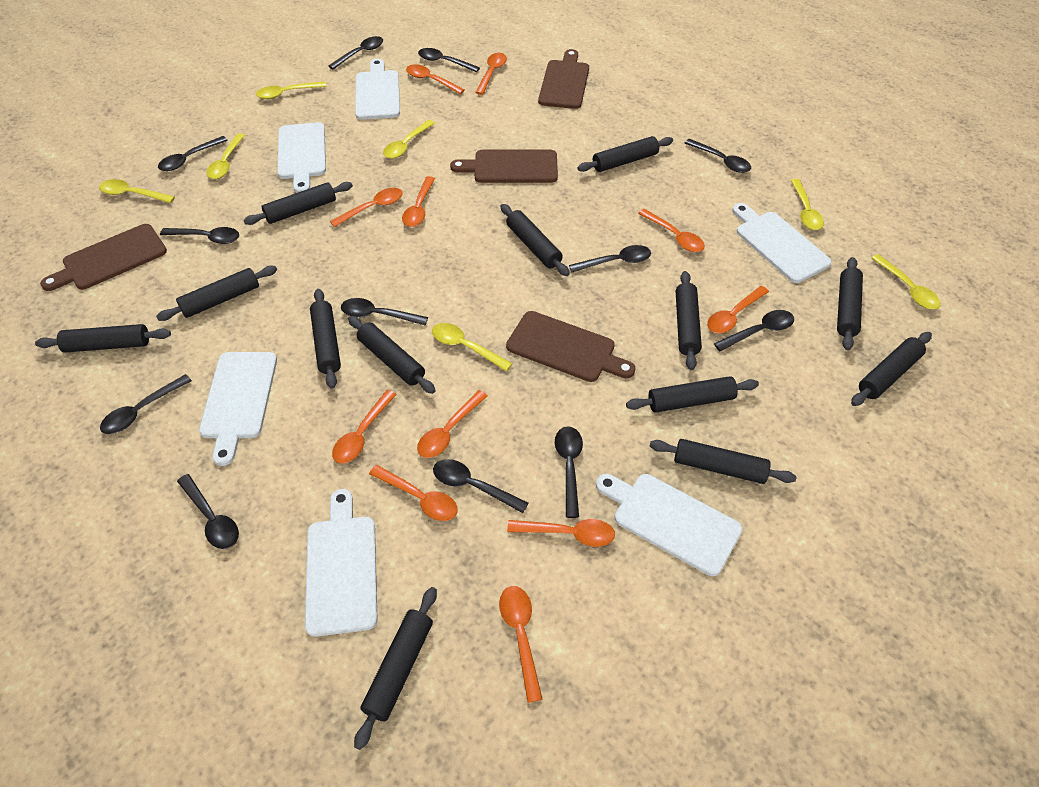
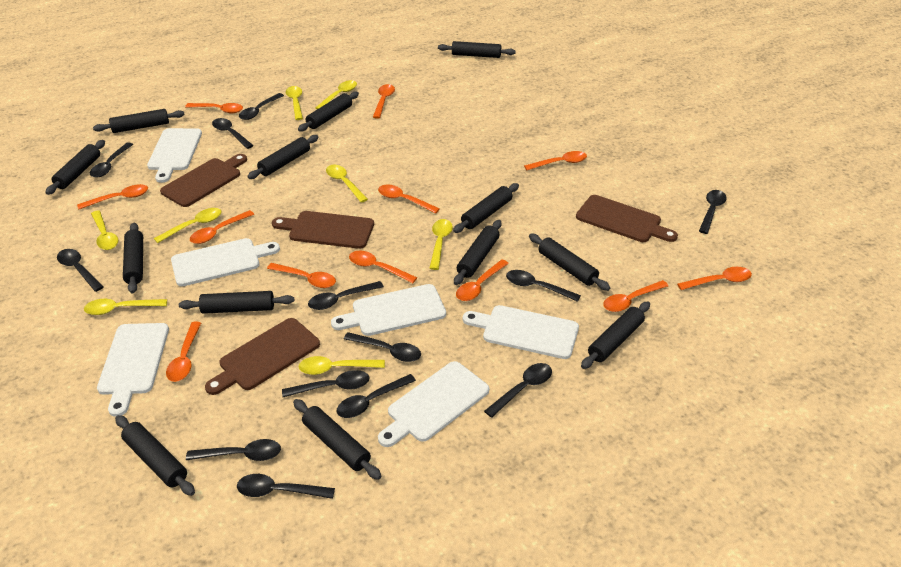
black spoon: 12 -> 13
orange spoon: 11 -> 12
yellow spoon: 7 -> 8

